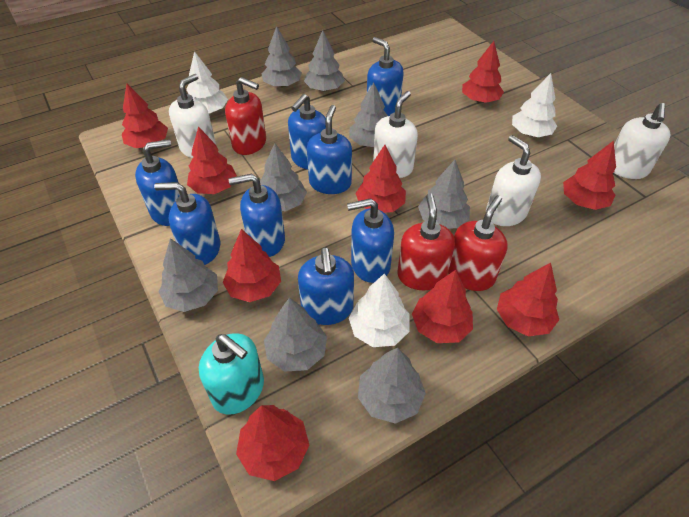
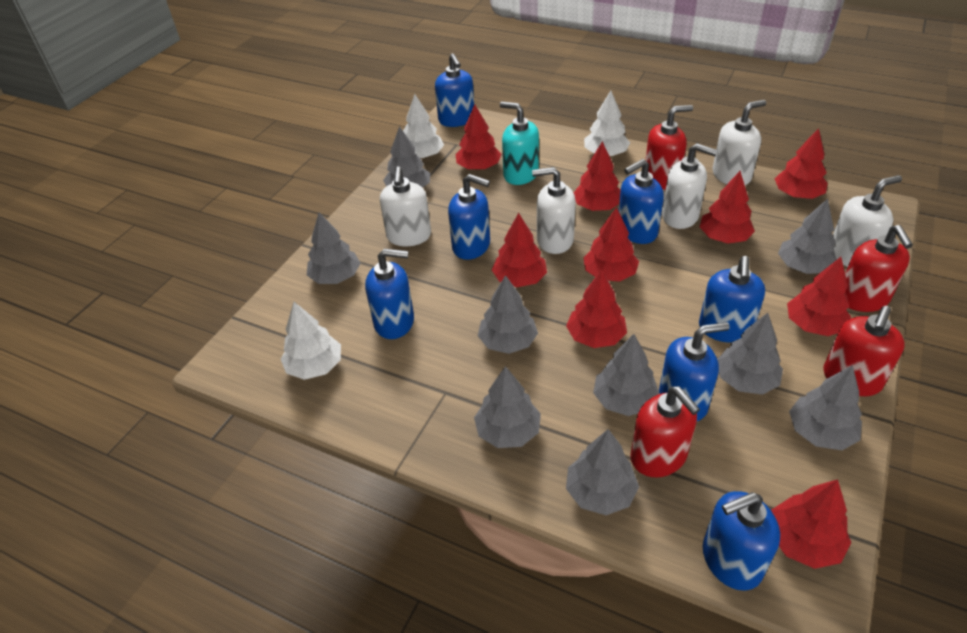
blue soap dispenser: 8 -> 7
grey tree: 8 -> 9
red soap dispenser: 3 -> 4
white soap dispenser: 4 -> 5

